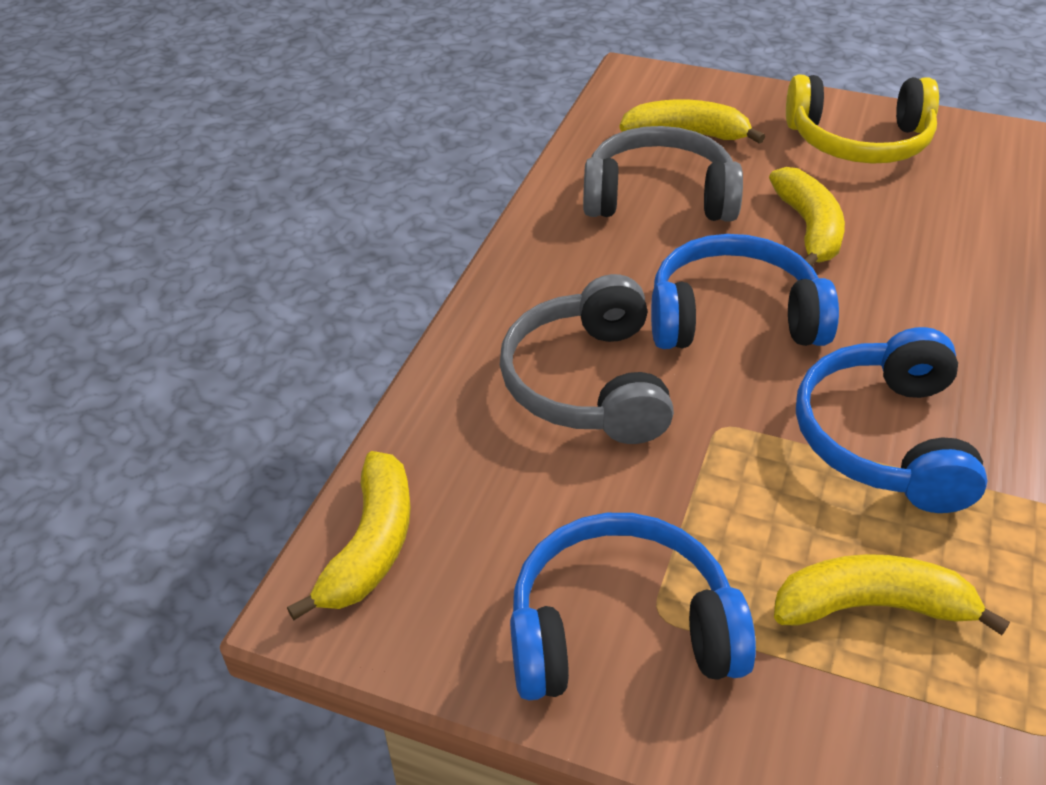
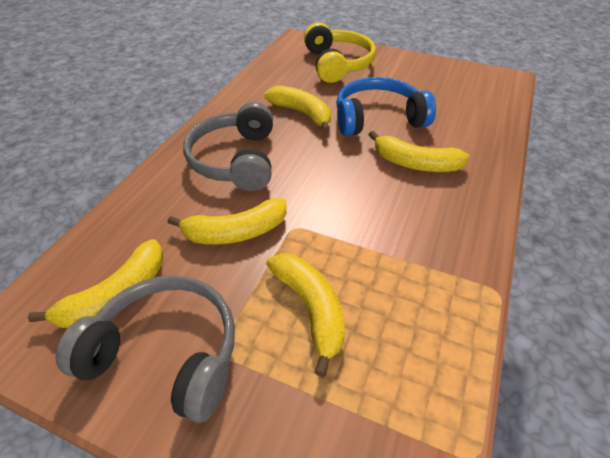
blue headphones: 3 -> 1
yellow banana: 4 -> 5

